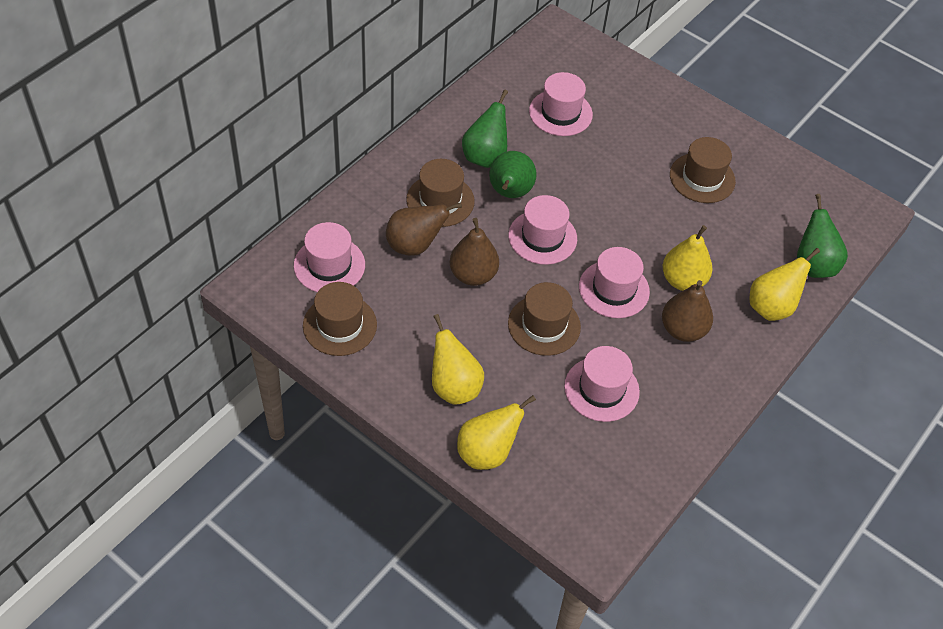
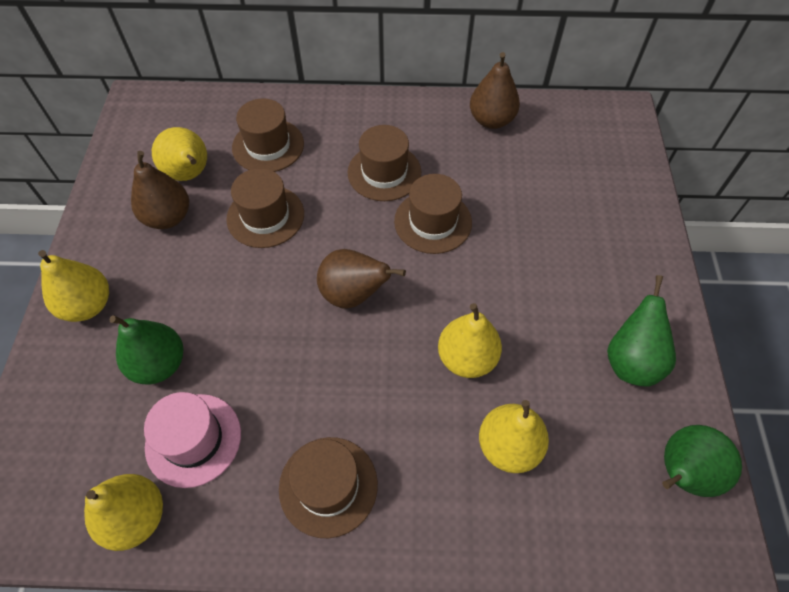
brown hat: 4 -> 5
pink hat: 5 -> 1
yellow pear: 4 -> 5

